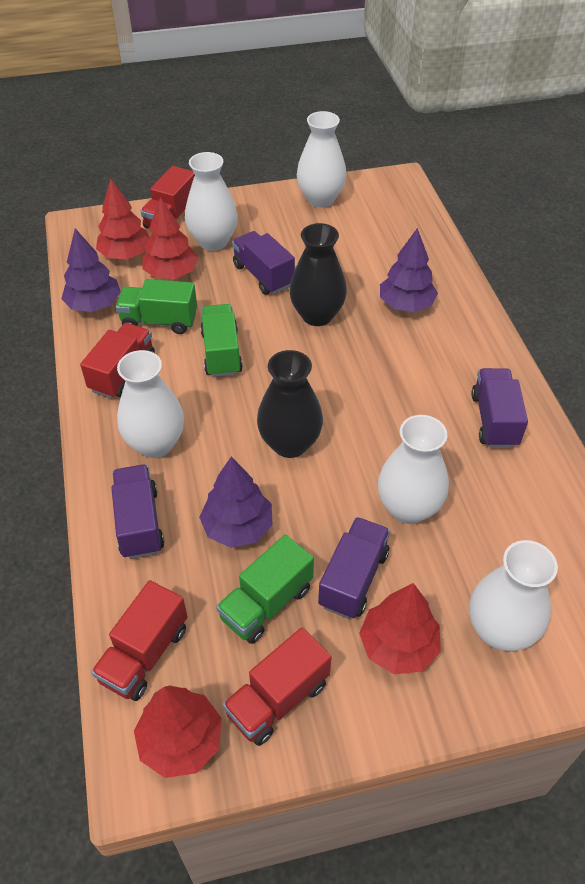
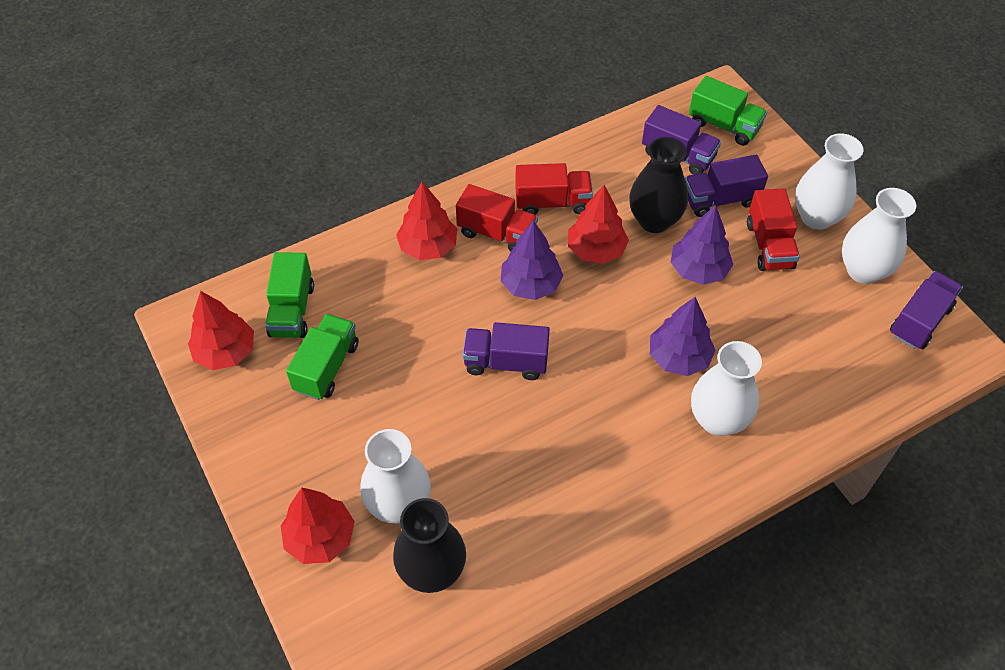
red truck: 4 -> 3
white vase: 5 -> 4

